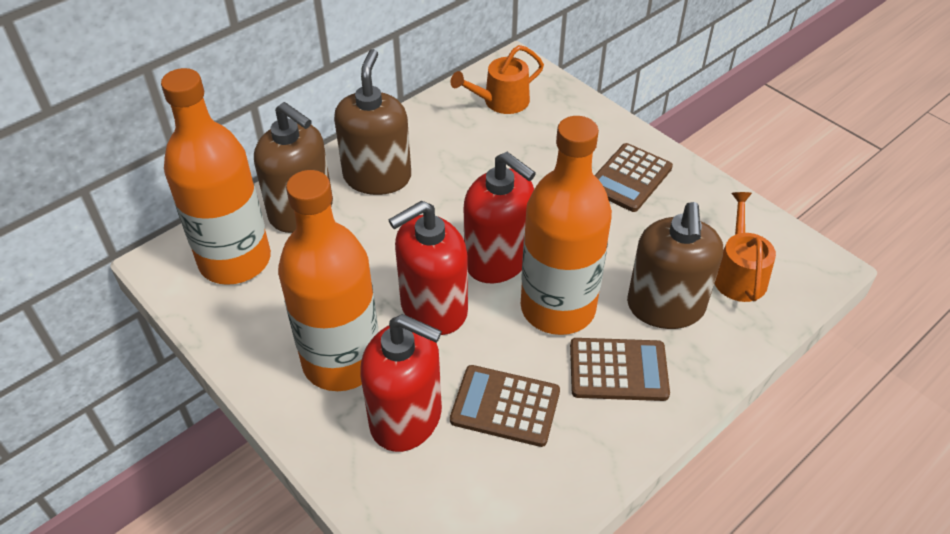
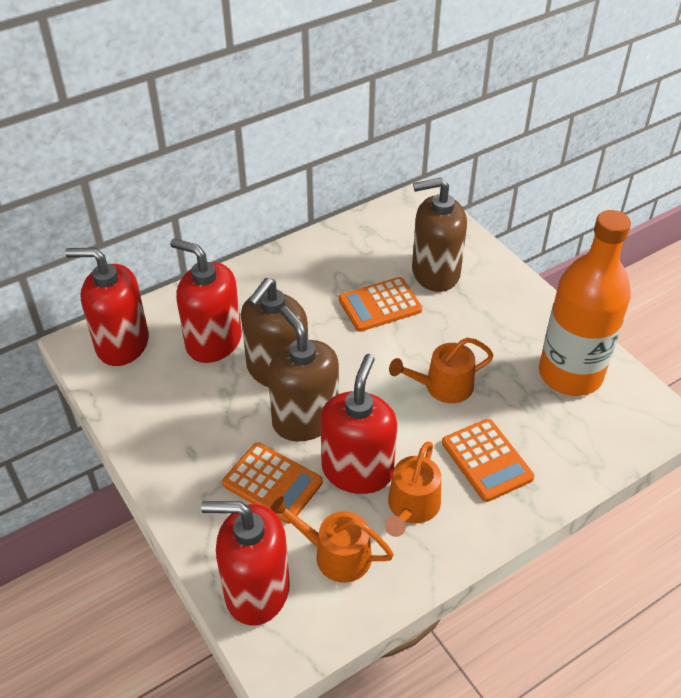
brown calculator: 3 -> 0
orange bottle: 3 -> 1
orange calculator: 0 -> 3
orange watering can: 2 -> 3
red soap dispenser: 3 -> 4

